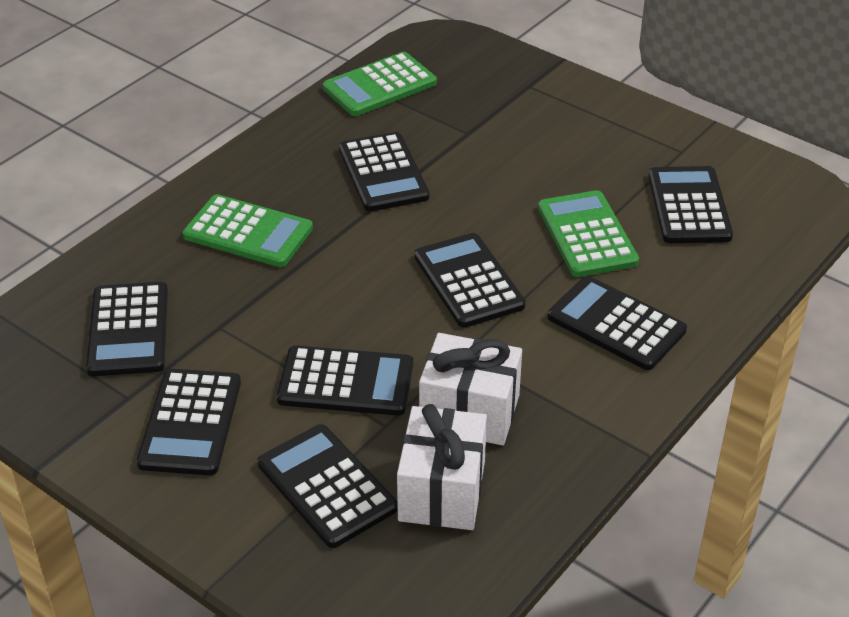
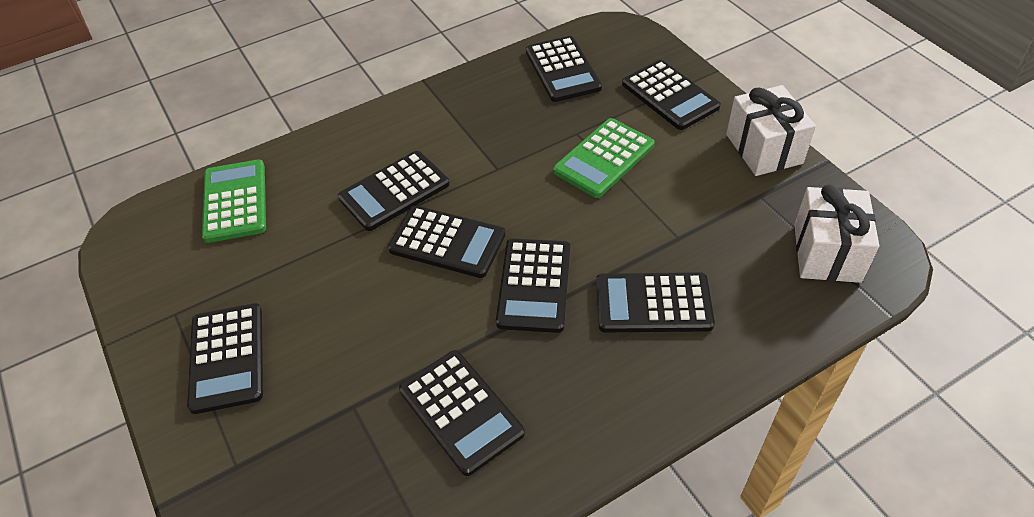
green calculator: 3 -> 2

